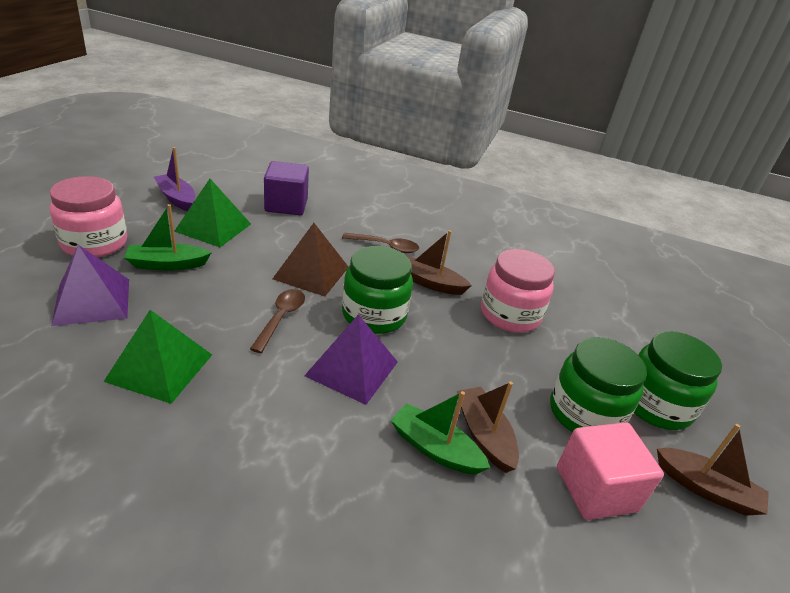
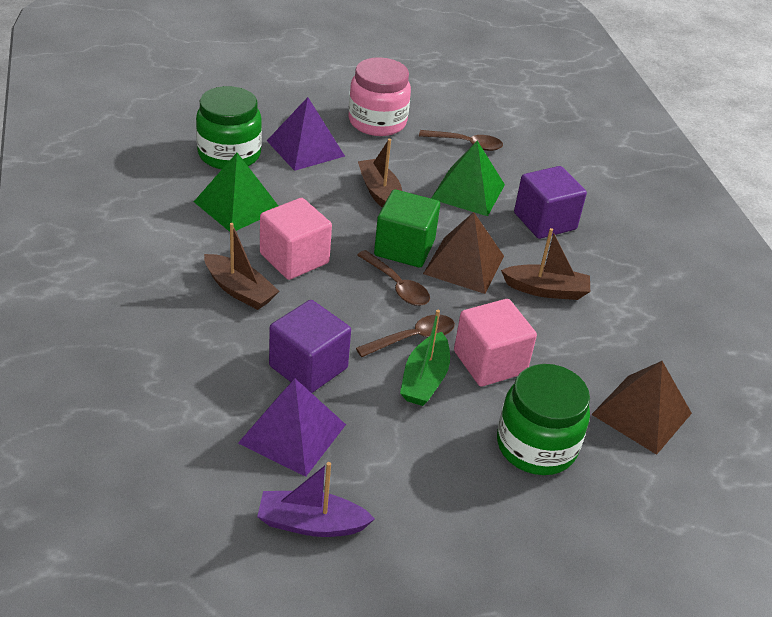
brown pyramid: 1 -> 2
brown spoon: 2 -> 3
green boat: 2 -> 1
green cube: 0 -> 1
green jar: 3 -> 2
pink cube: 1 -> 2
pink jar: 2 -> 1
purple cube: 1 -> 2

